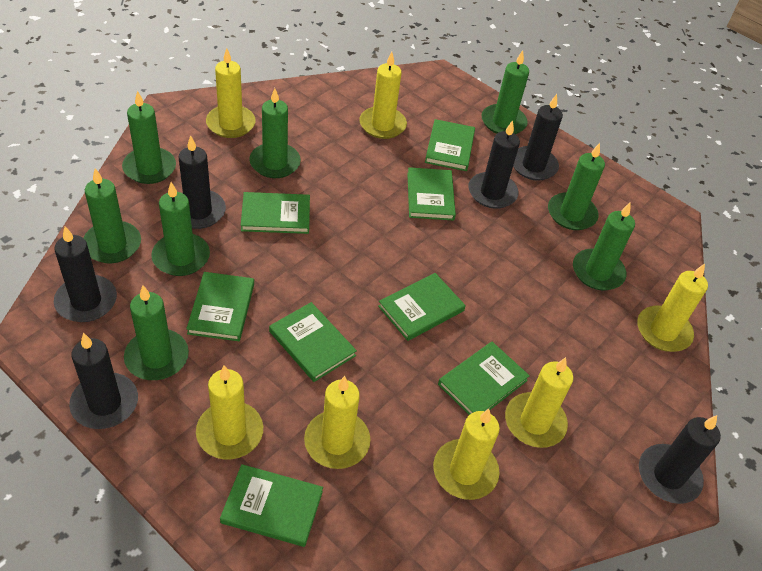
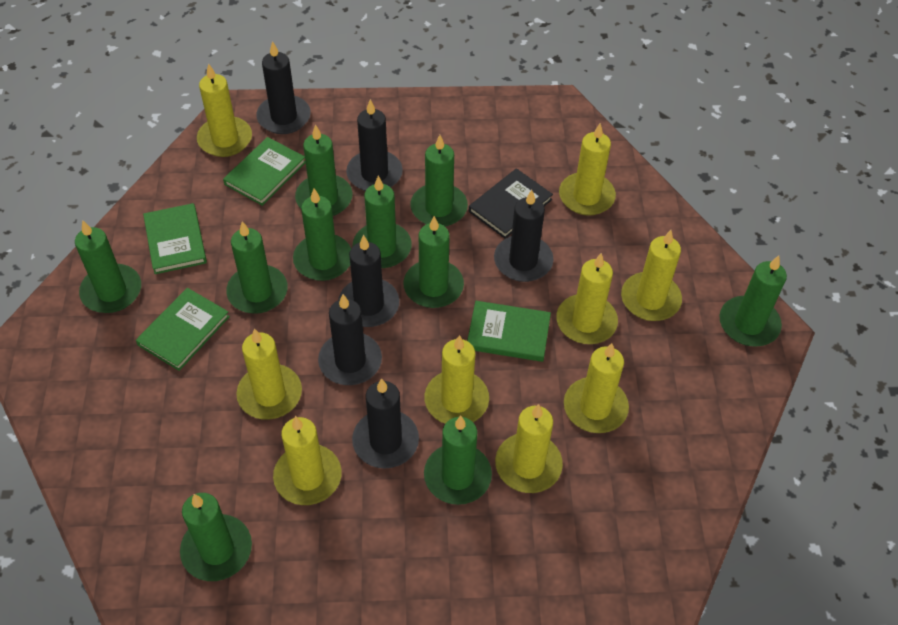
black book: 0 -> 1
green book: 8 -> 4
green candle: 8 -> 10
yellow candle: 7 -> 9

